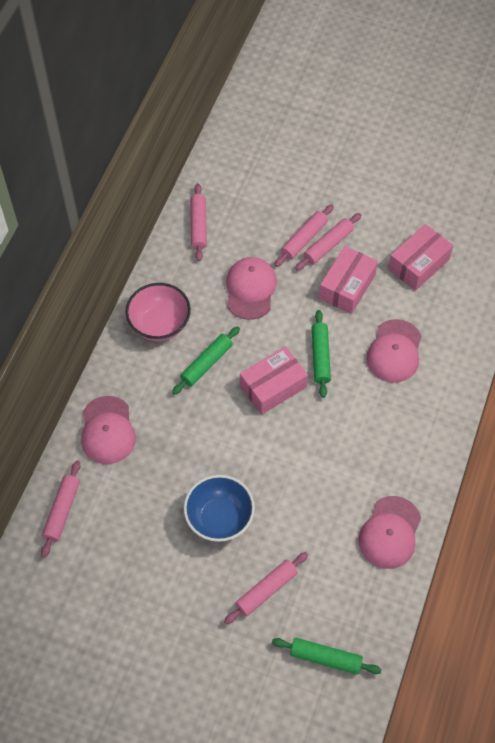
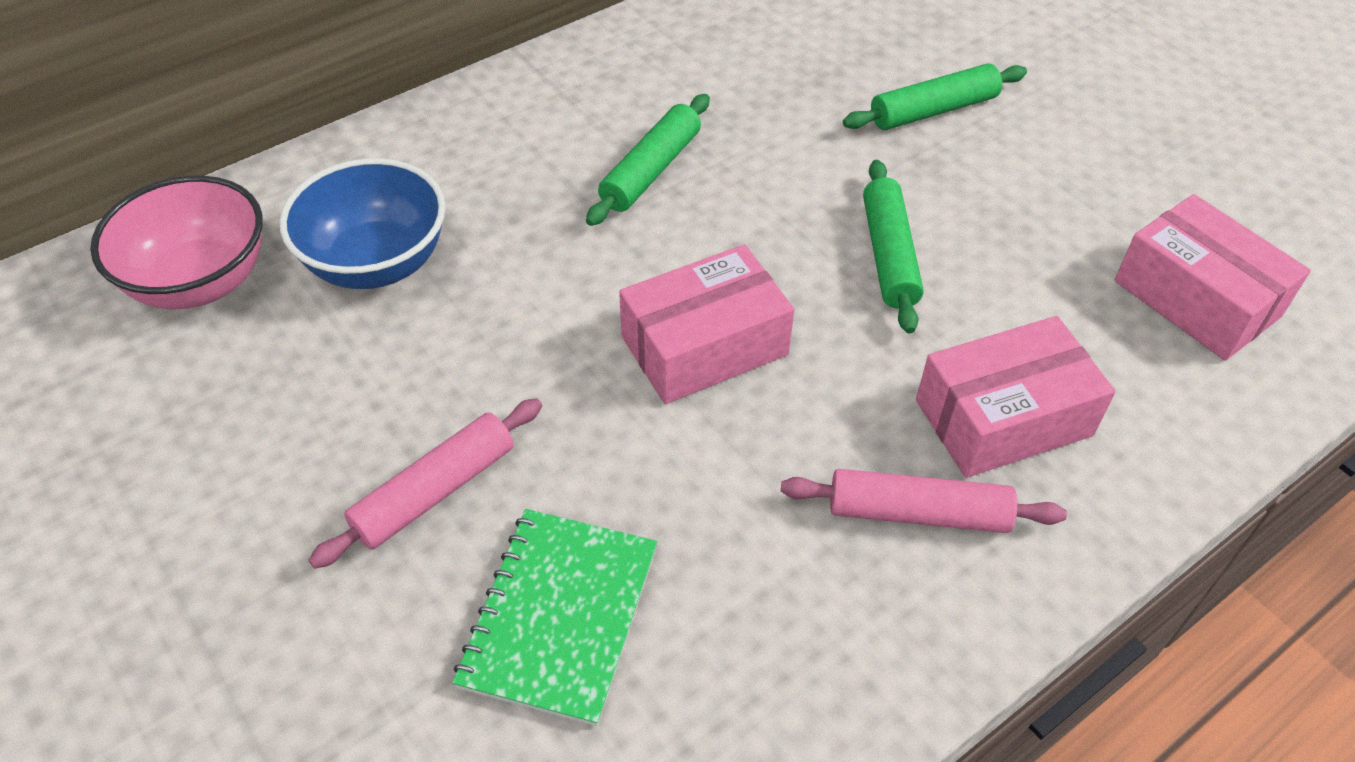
green notebook: 0 -> 1
pink cap: 4 -> 0
pink rolling pin: 5 -> 2

